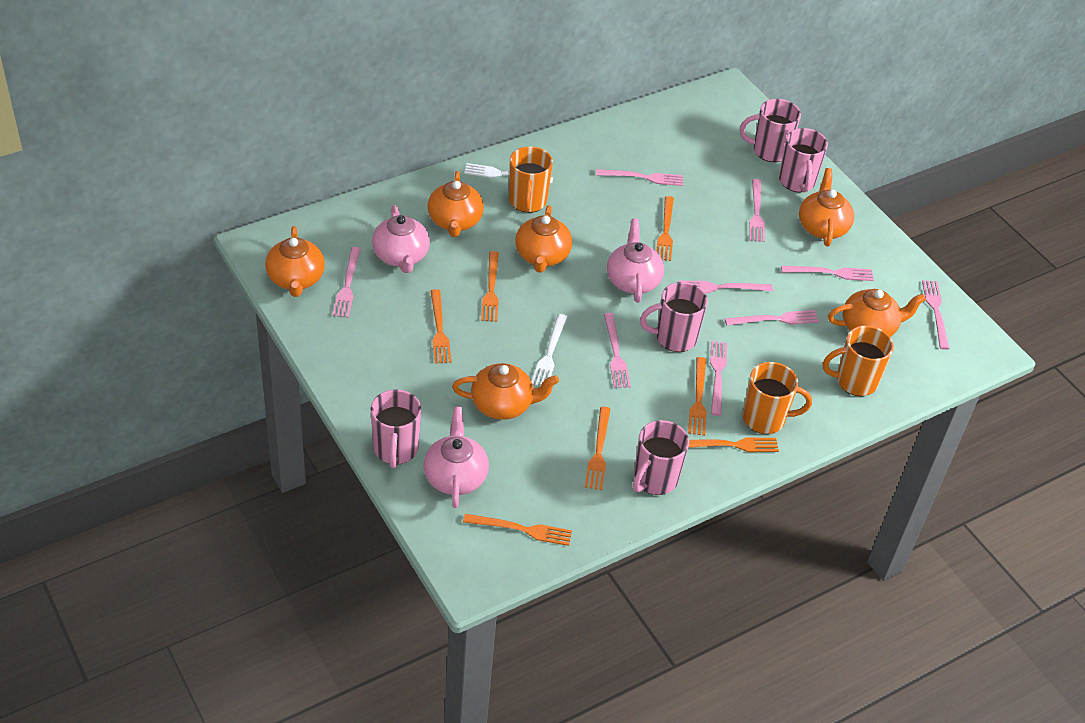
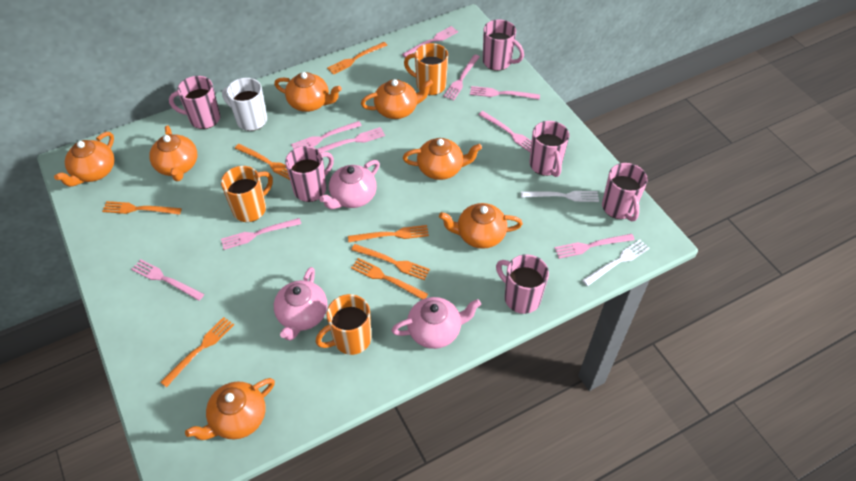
orange teapot: 6 -> 7
pink mug: 5 -> 6
white mug: 0 -> 1

